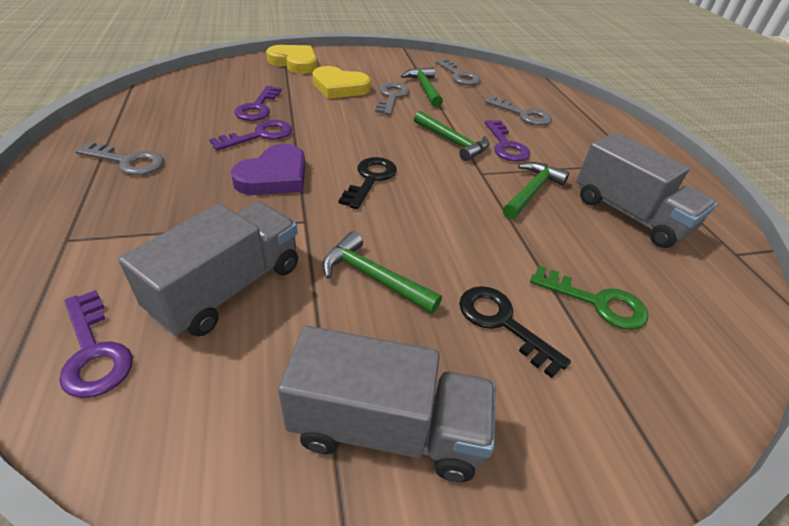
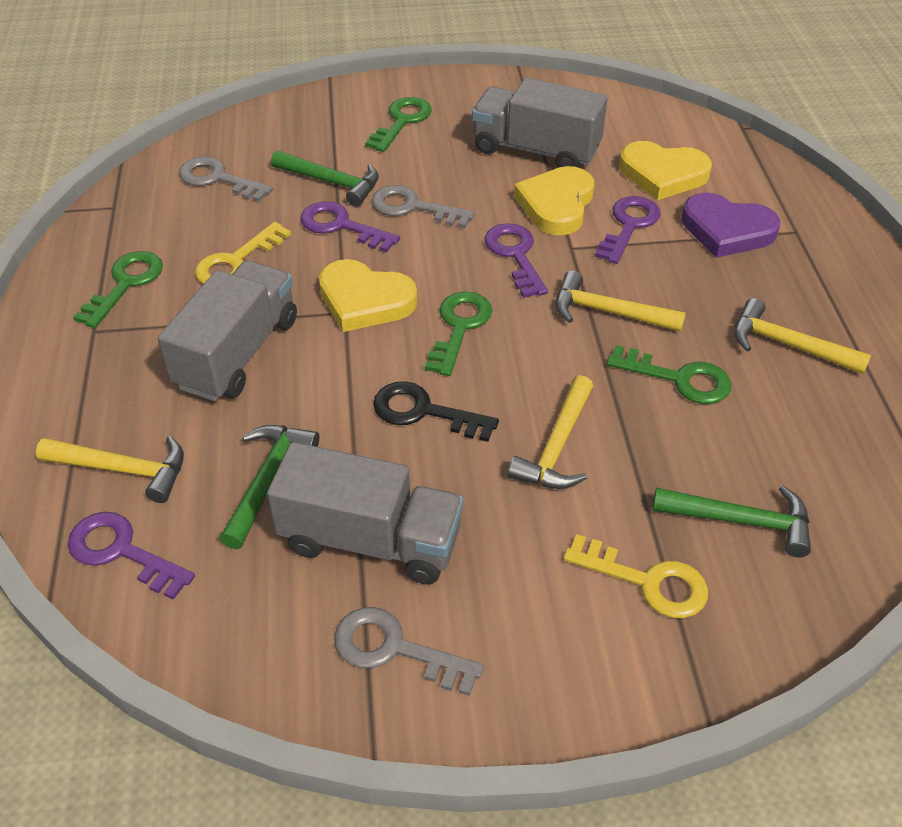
black key: 2 -> 1
green hammer: 4 -> 3
green key: 1 -> 4
grey key: 4 -> 3
yellow hammer: 0 -> 4
yellow heart: 2 -> 3
yellow key: 0 -> 2

